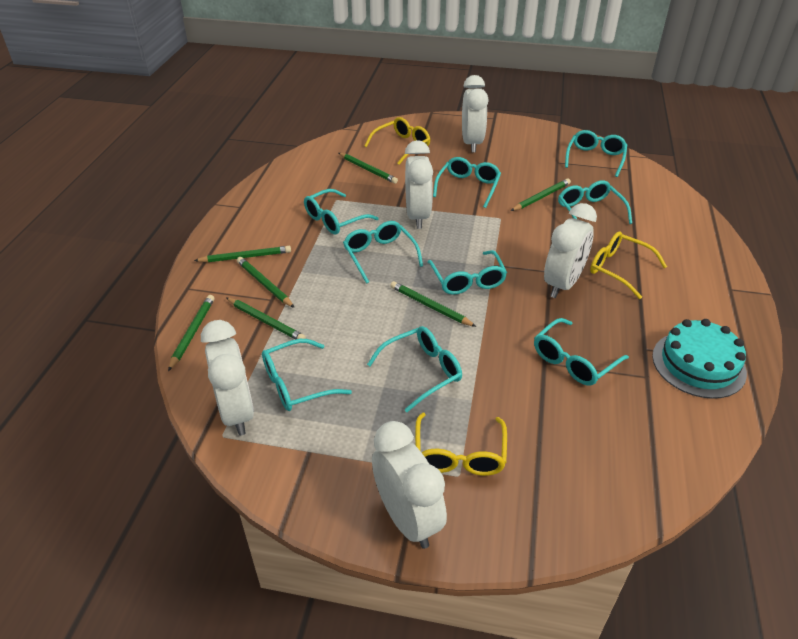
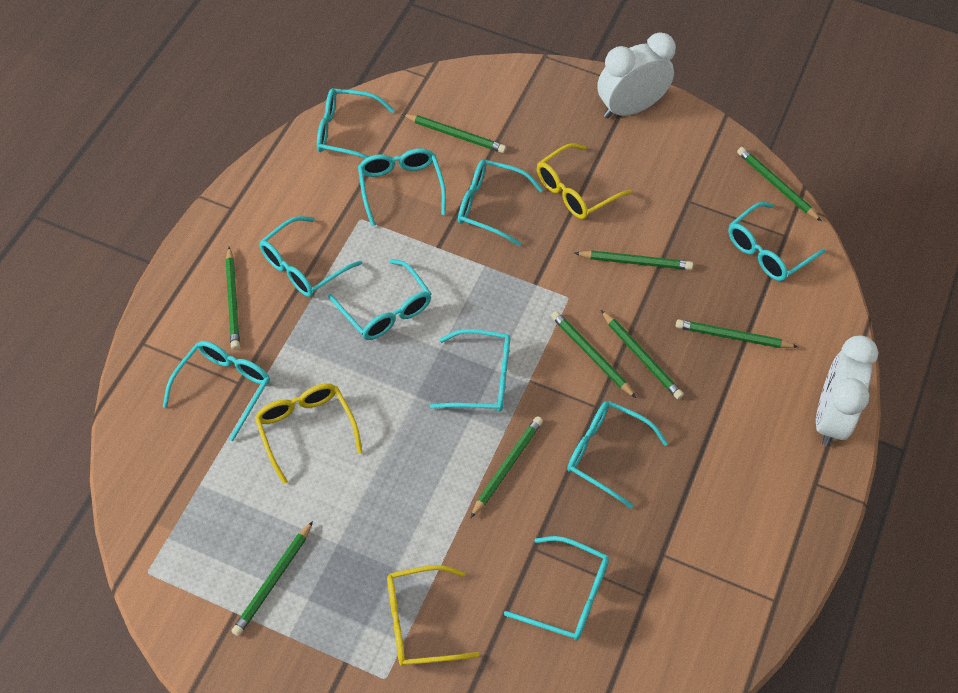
green pencil: 7 -> 9
turquoise cake: 1 -> 0
turquoise glasses: 9 -> 10
white clock: 5 -> 2

